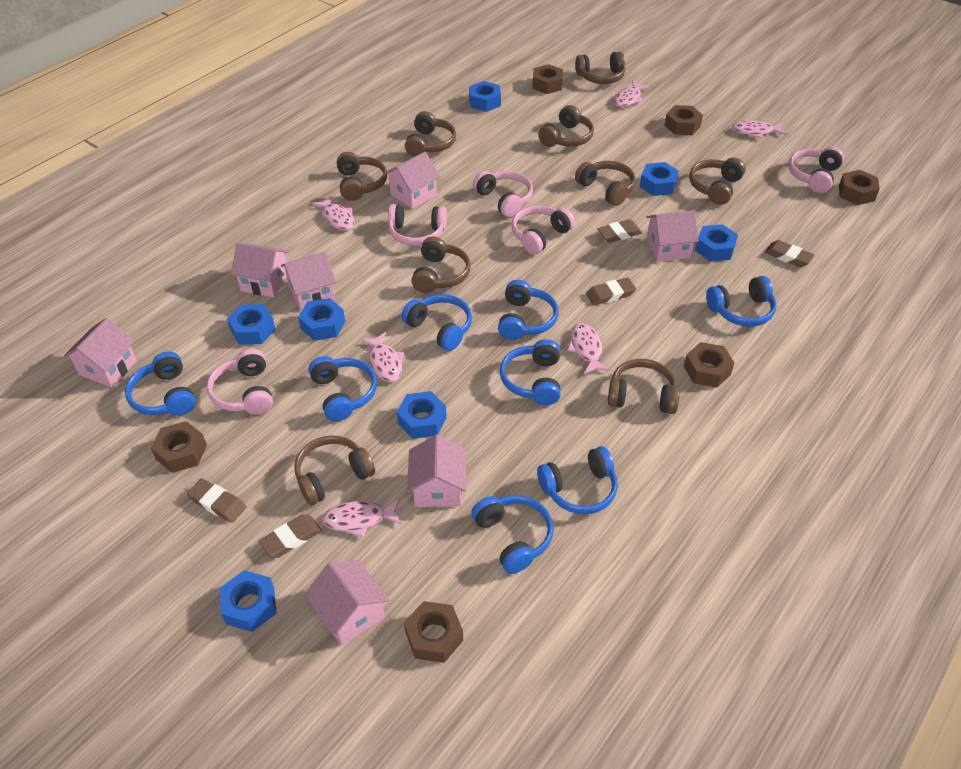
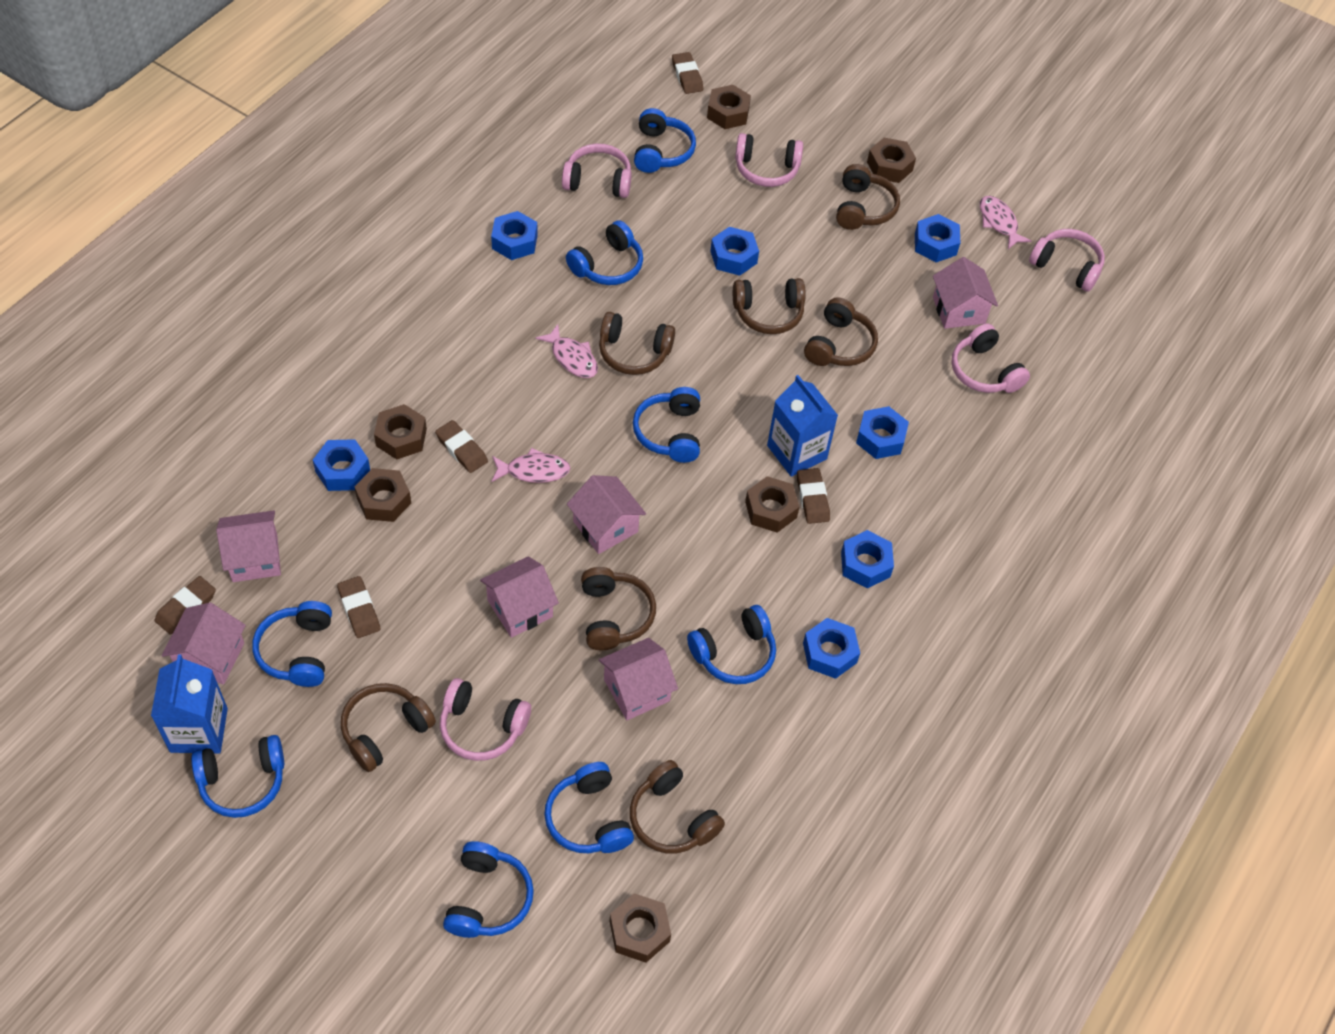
blue carton: 0 -> 2
brown headphones: 9 -> 7
pink fish: 6 -> 3
pink house: 7 -> 6

